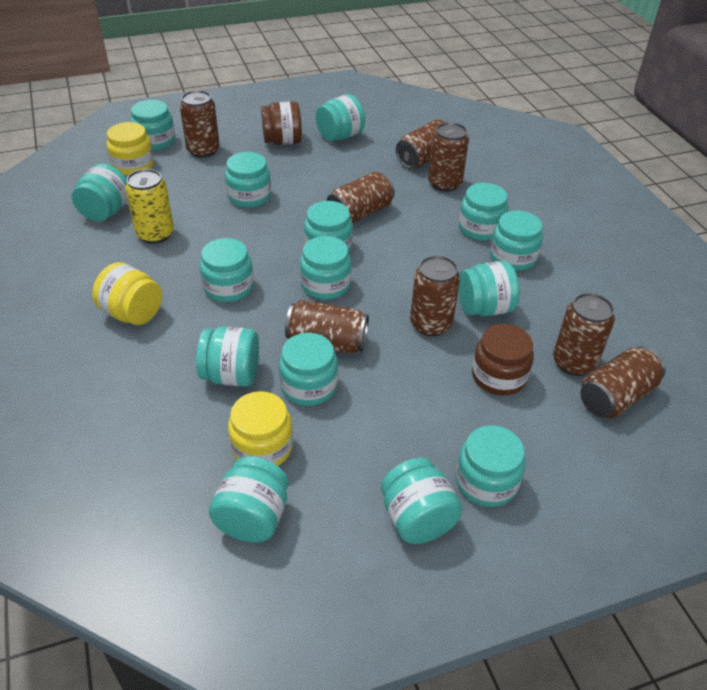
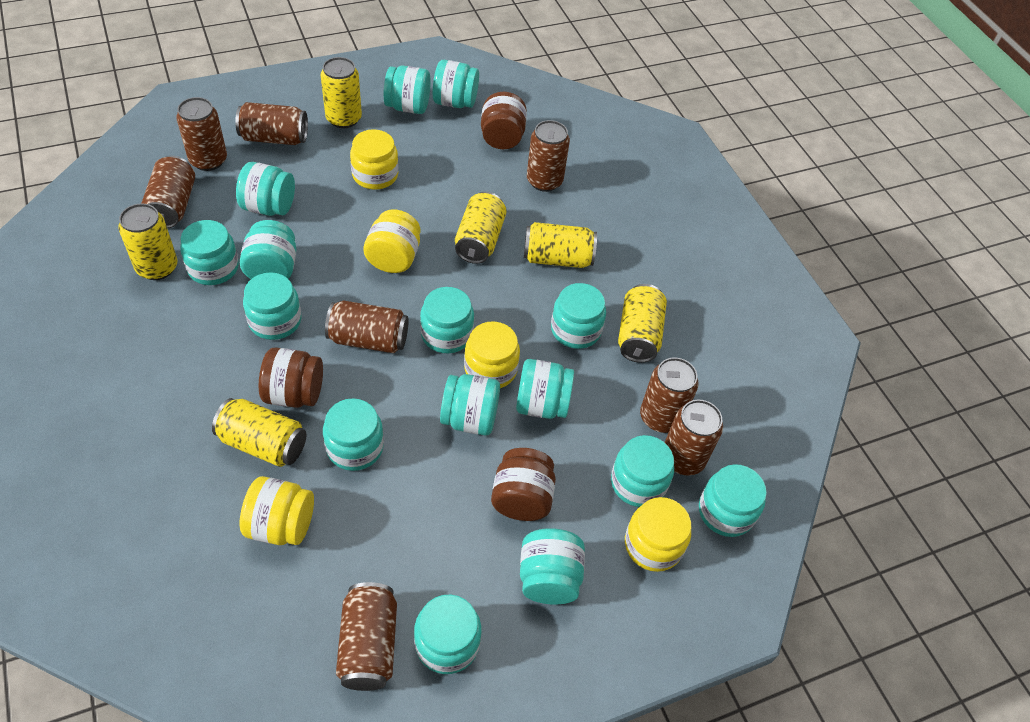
brown jar: 2 -> 3
yellow can: 1 -> 6
yellow jar: 3 -> 5

